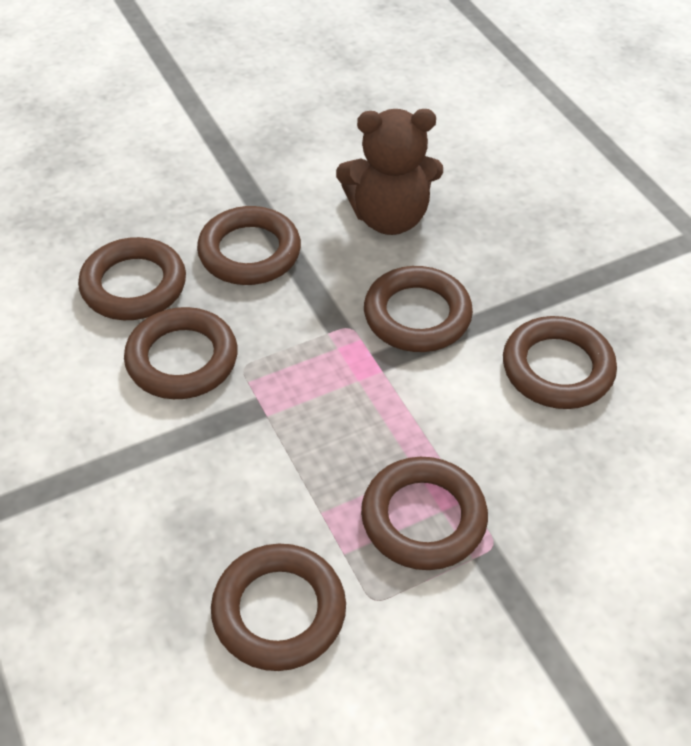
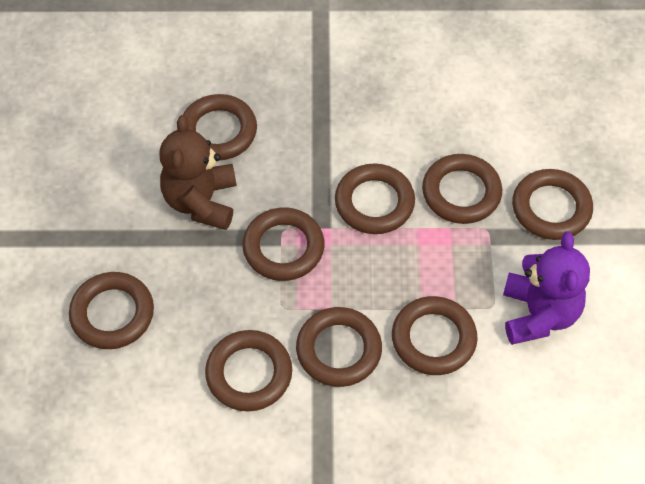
brown ring: 7 -> 9
purple teddy bear: 0 -> 1

